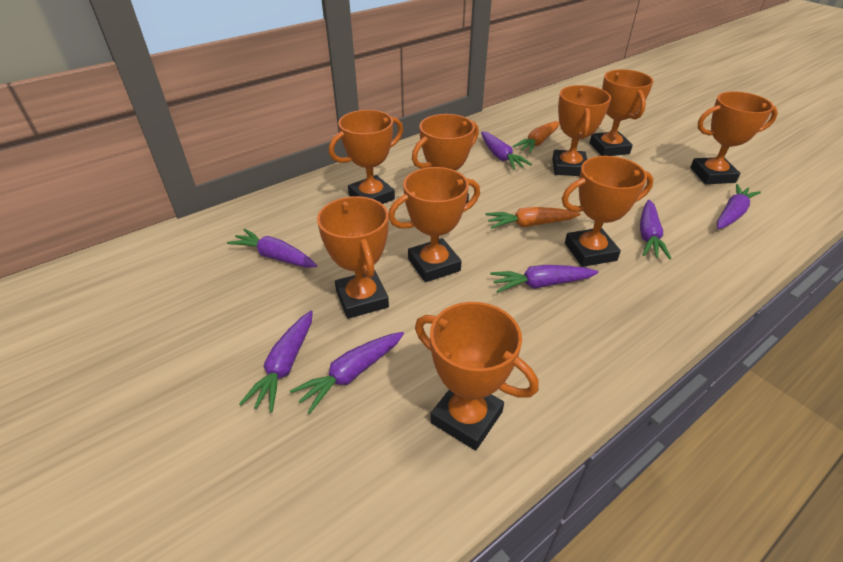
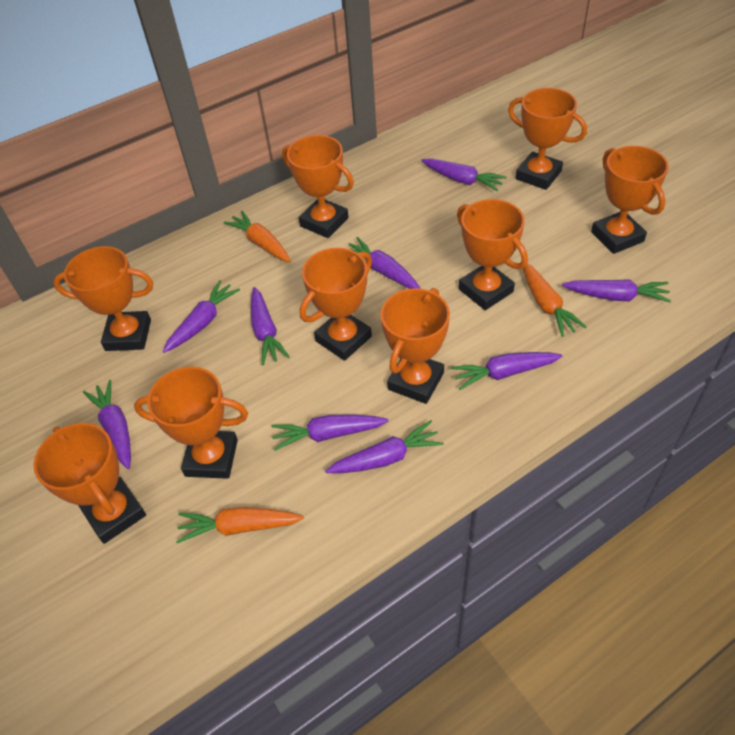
orange carrot: 2 -> 3
purple carrot: 7 -> 9

